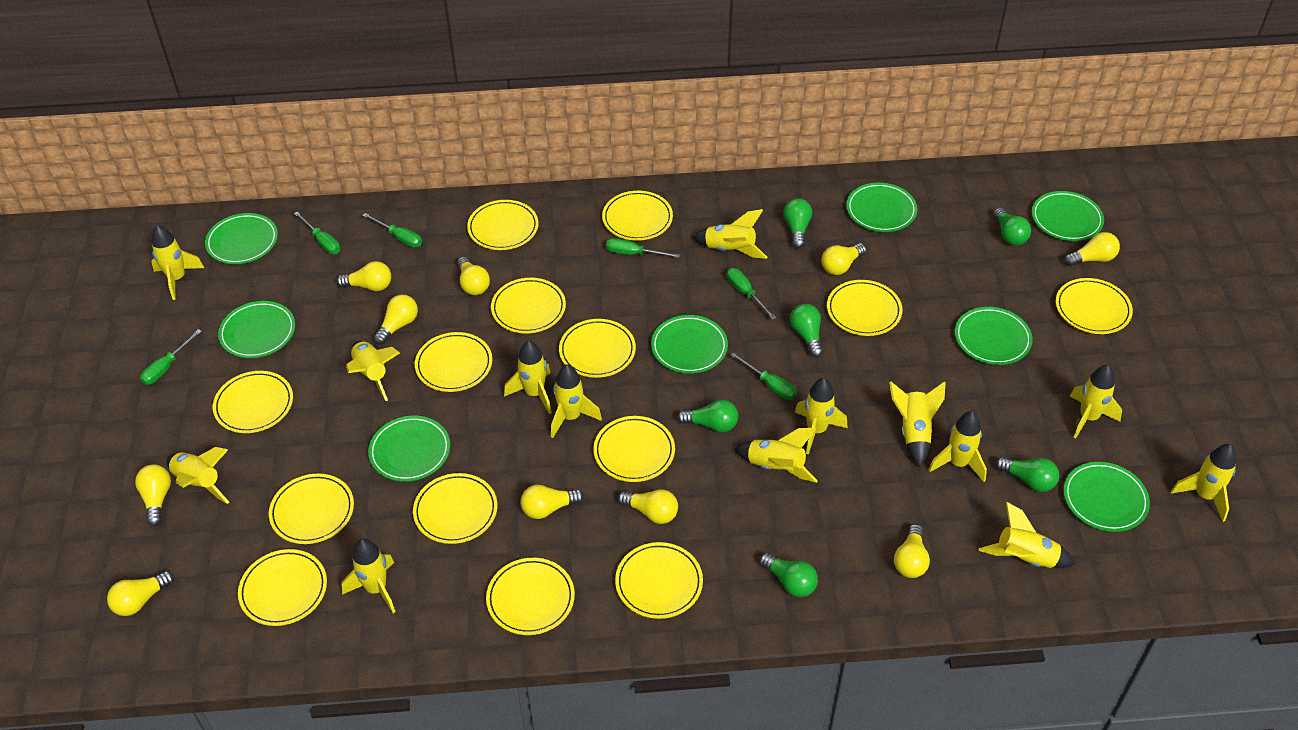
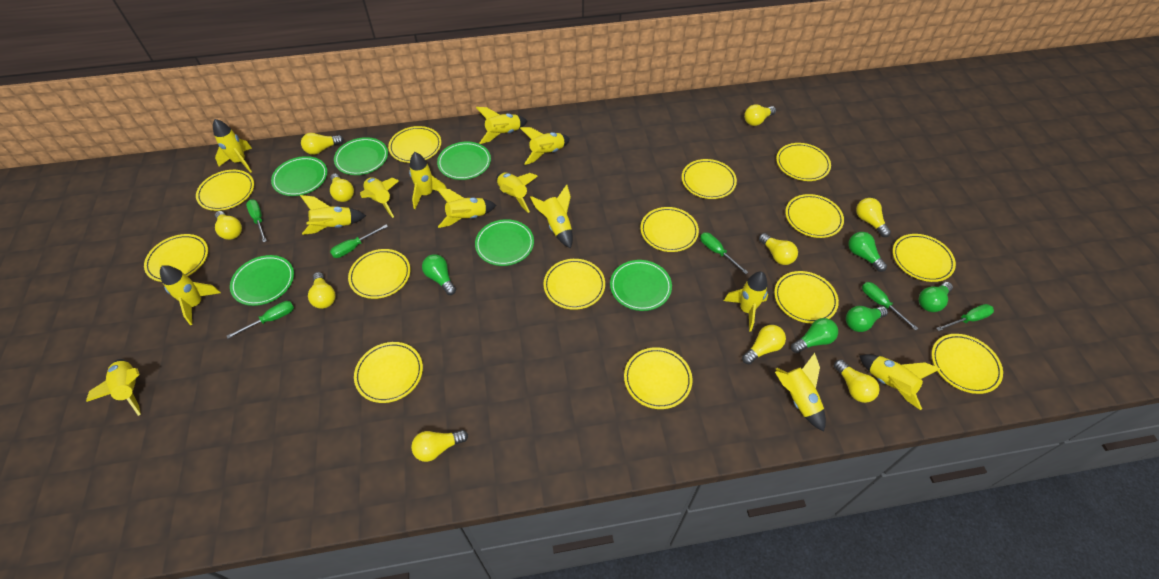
green light bulb: 6 -> 5
green plate: 8 -> 6

